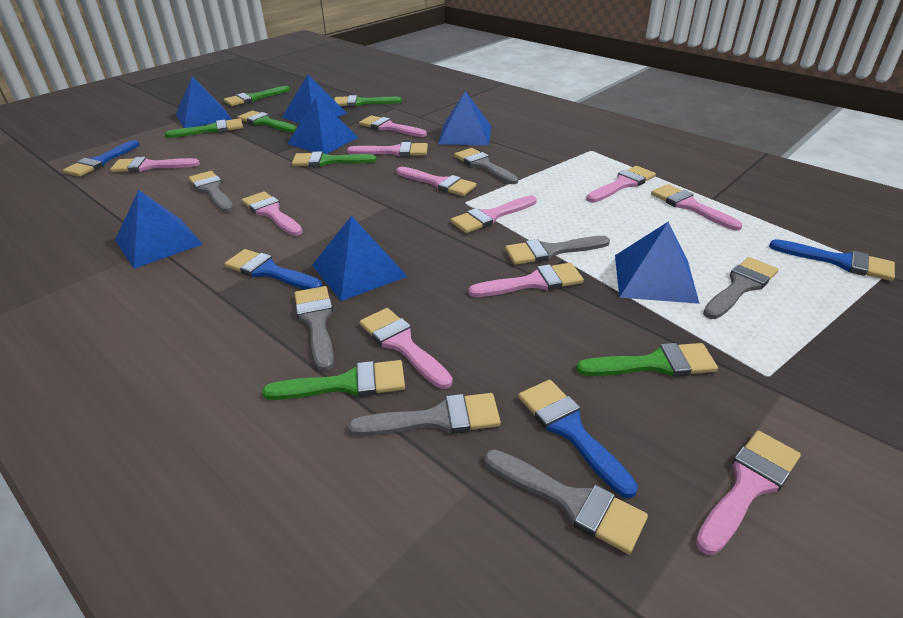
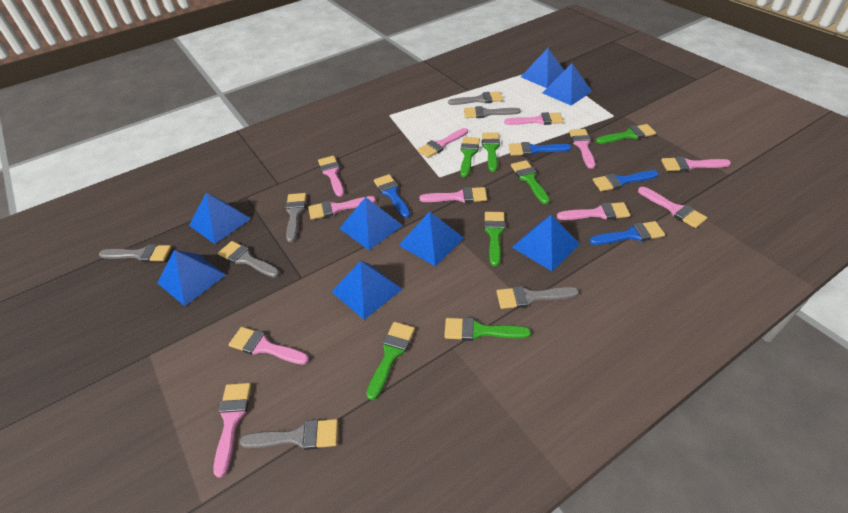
blue pyramid: 7 -> 8

